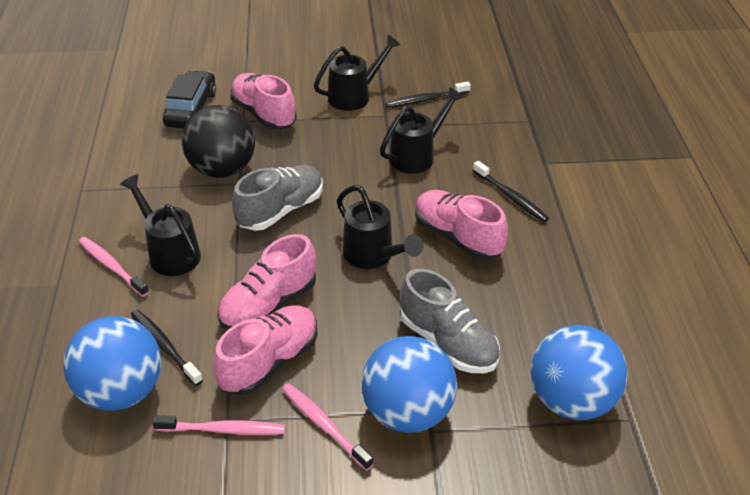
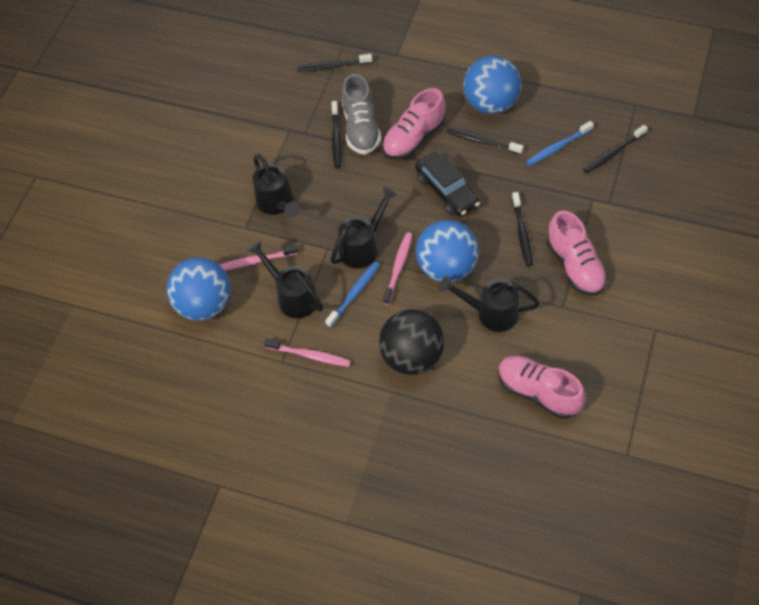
black toothbrush: 3 -> 5
blue toothbrush: 0 -> 2
grey shoe: 2 -> 1
pink shoe: 4 -> 3

